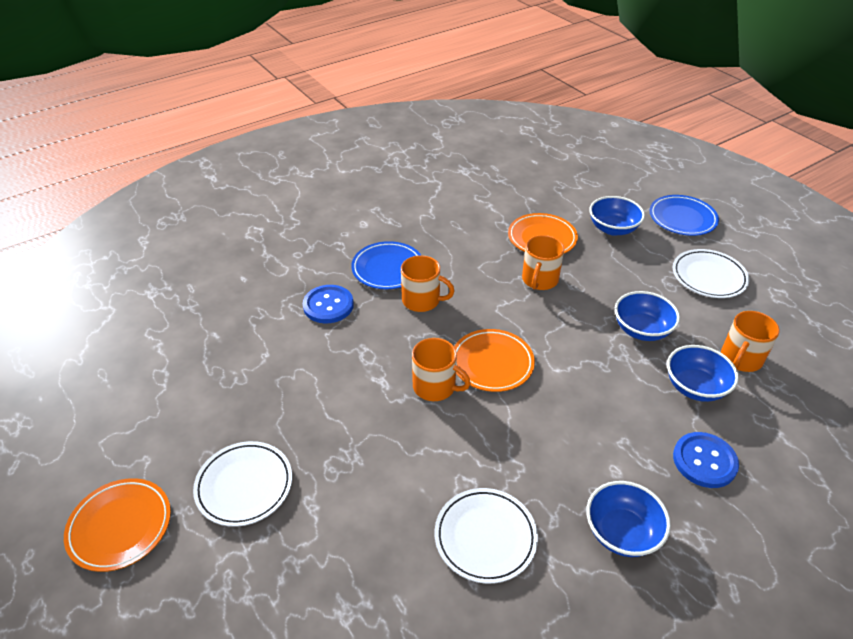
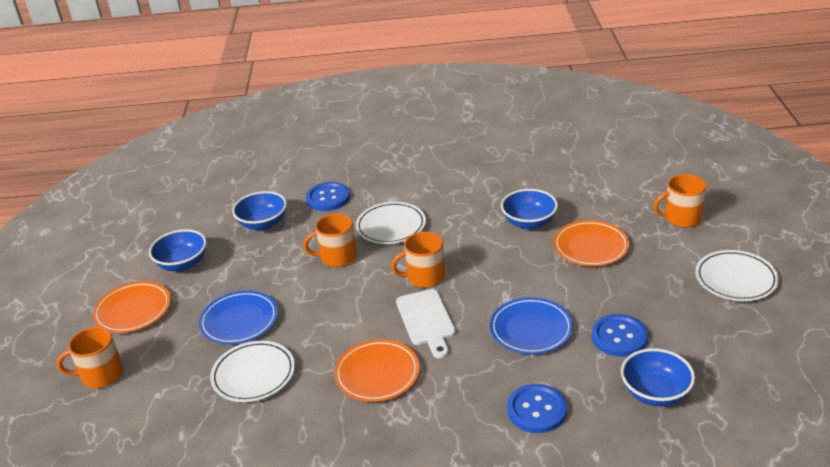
blue button: 2 -> 3
white cutting board: 0 -> 1

